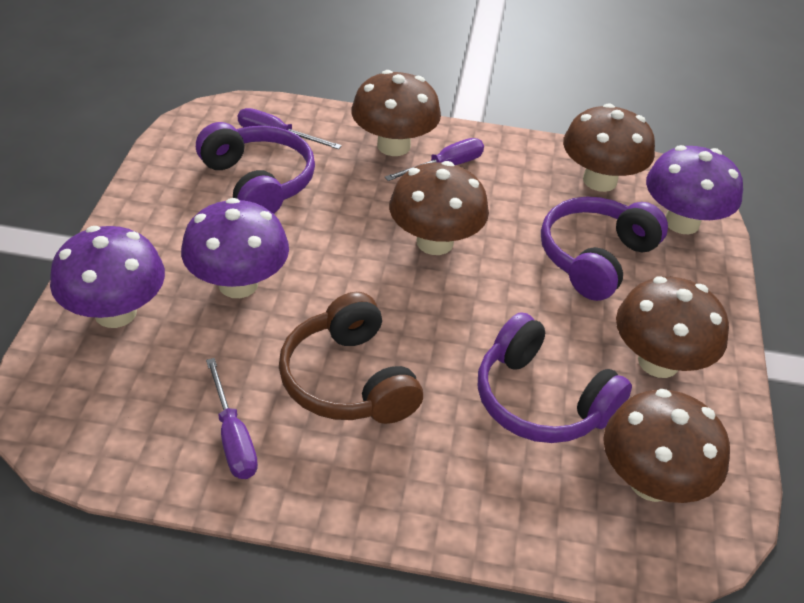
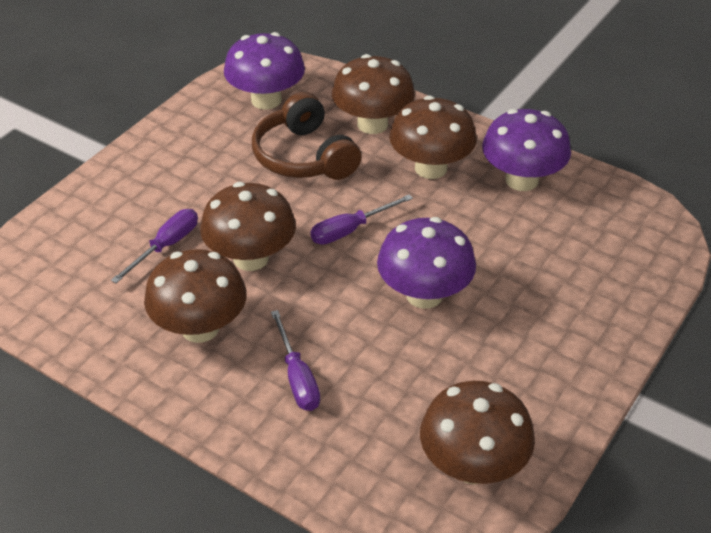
purple headphones: 3 -> 0

